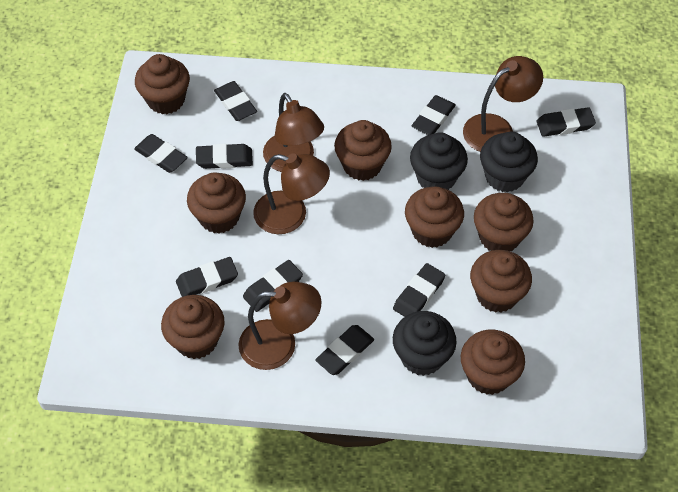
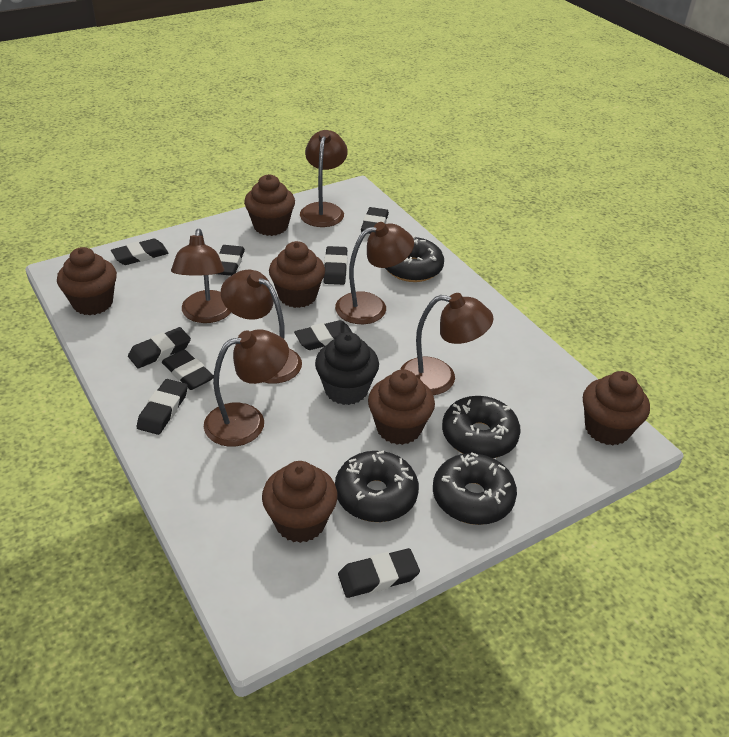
black cupcake: 3 -> 1
black donut: 0 -> 4
brown cupcake: 8 -> 6
brown lamp: 4 -> 6

